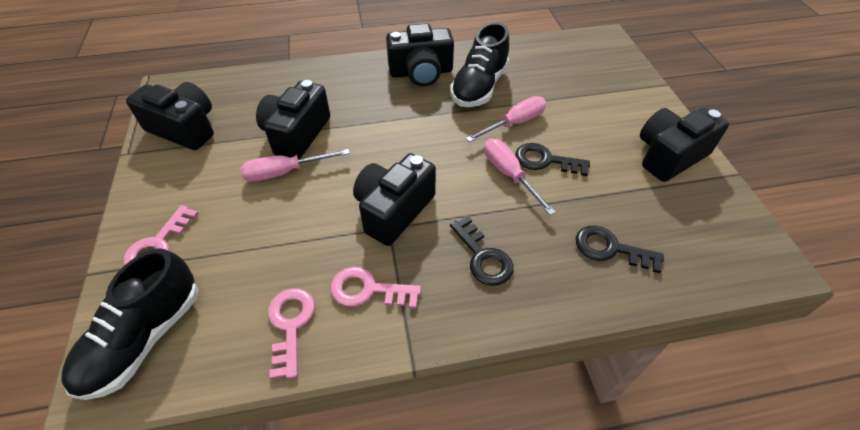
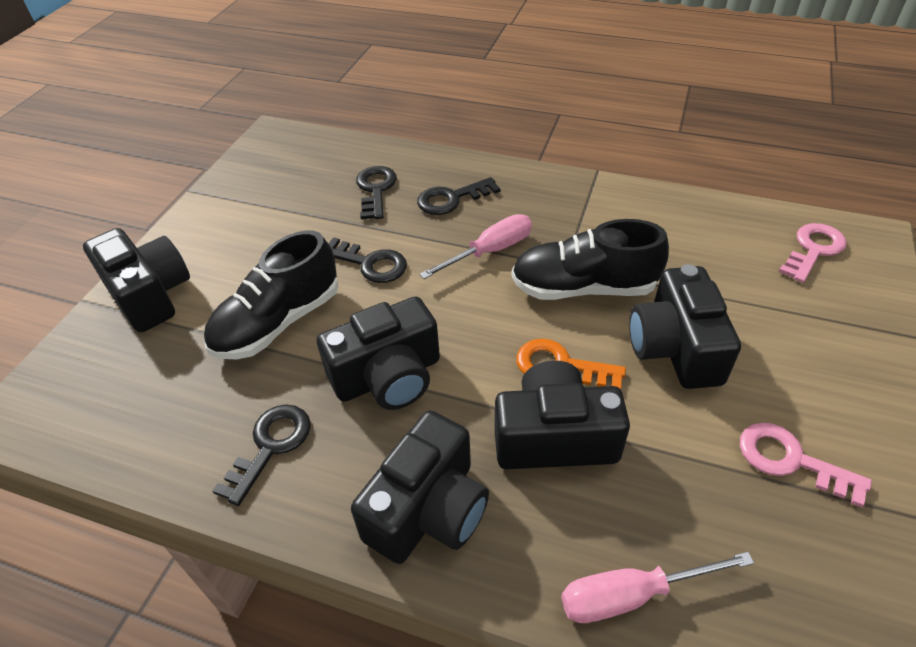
black key: 3 -> 4
orange key: 0 -> 1
pink key: 3 -> 2
pink screwdriver: 3 -> 2

